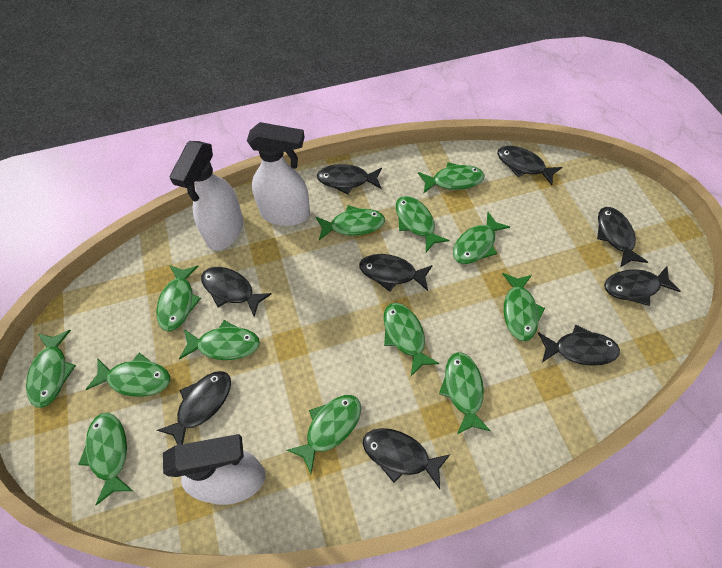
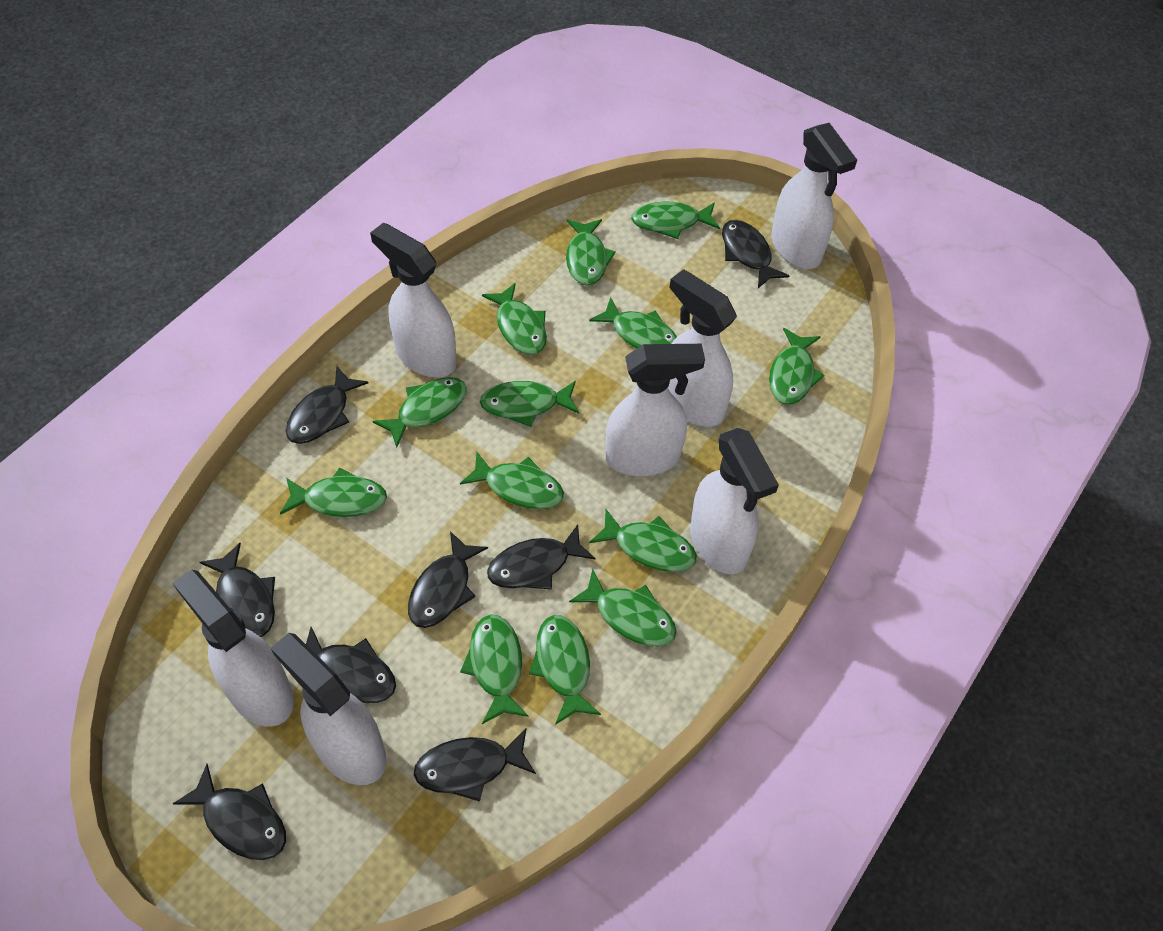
black fish: 9 -> 8
white spray bottle: 3 -> 7

